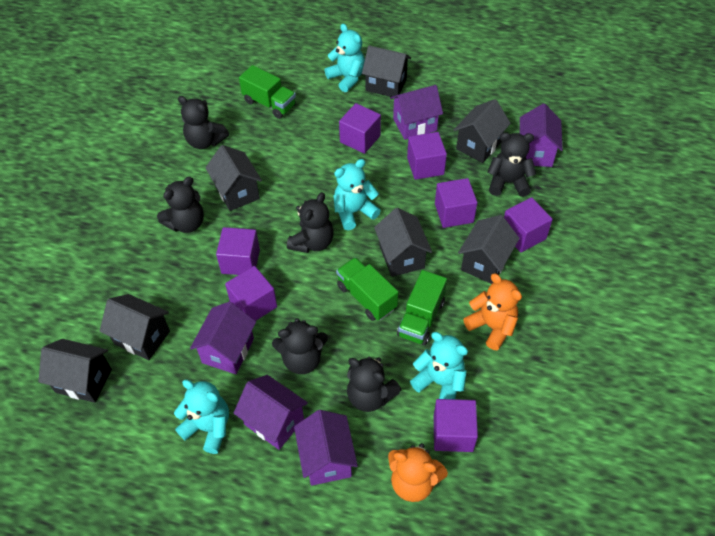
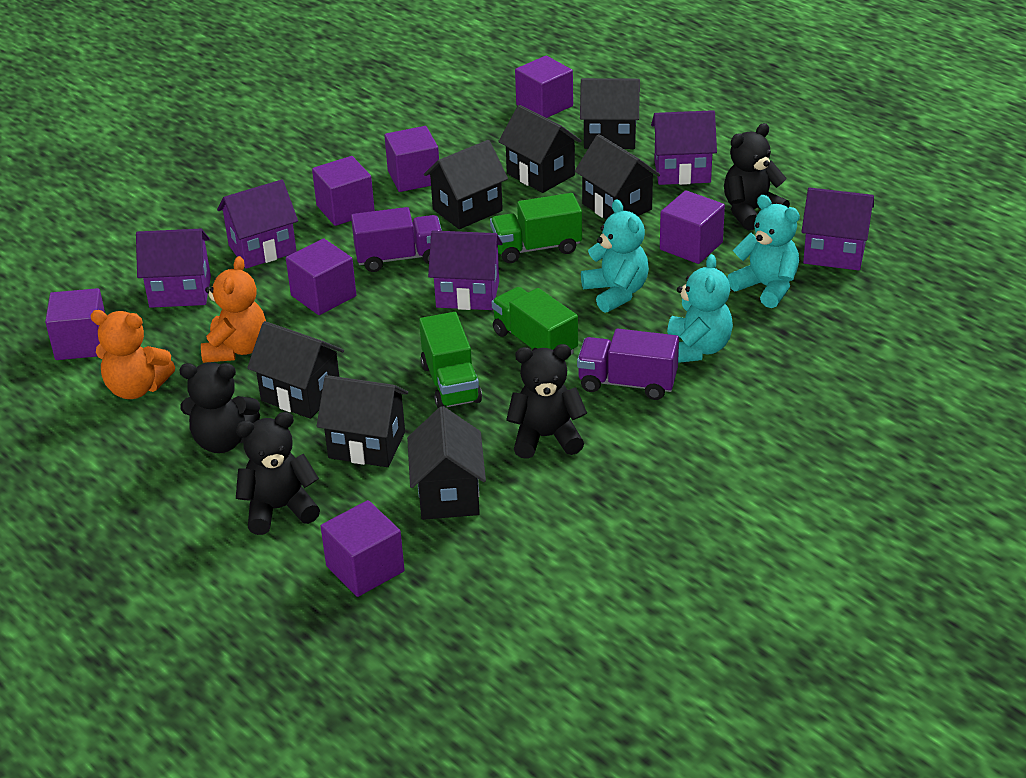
black teddy bear: 6 -> 4
purple truck: 0 -> 2
turquoise teddy bear: 4 -> 3

